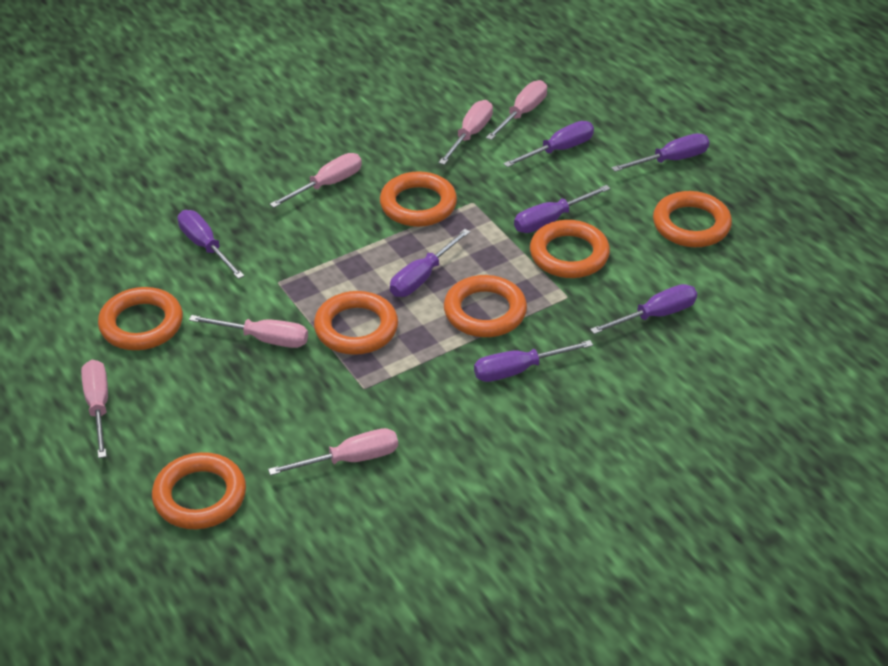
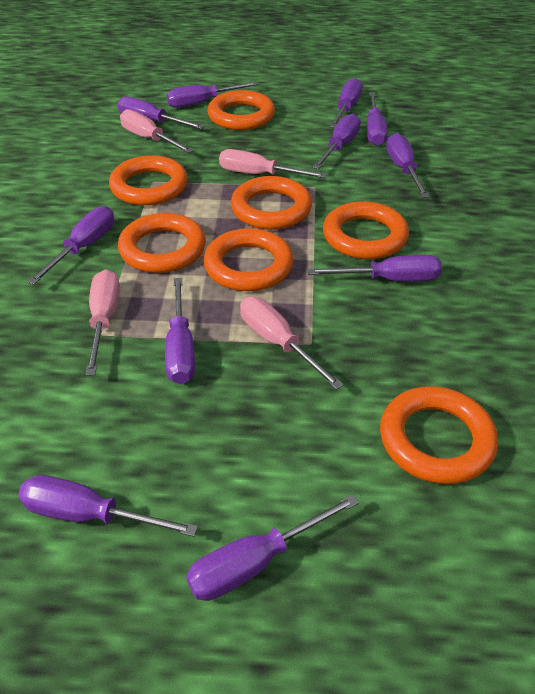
pink screwdriver: 6 -> 4
purple screwdriver: 7 -> 11

